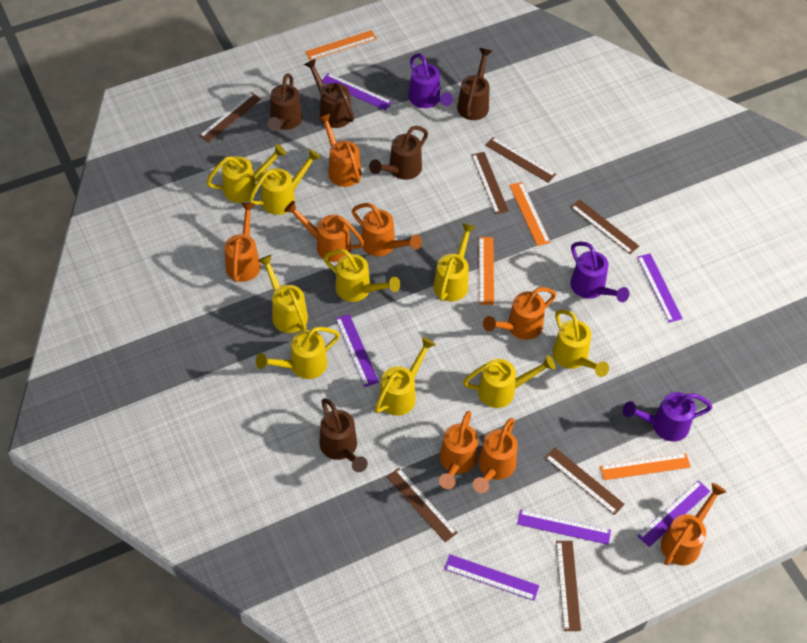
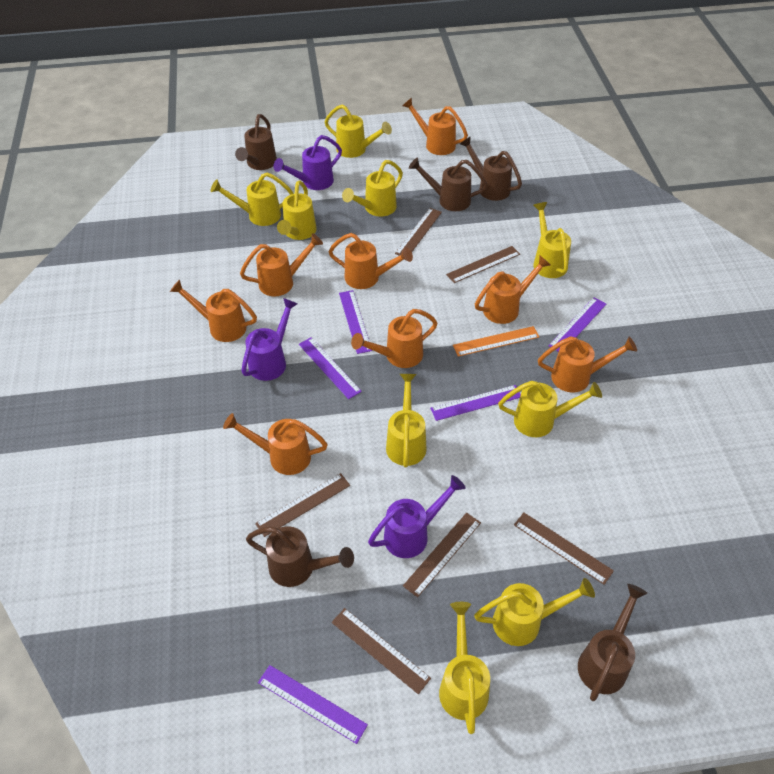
brown ruler: 7 -> 6
orange ruler: 4 -> 1
purple ruler: 6 -> 5

